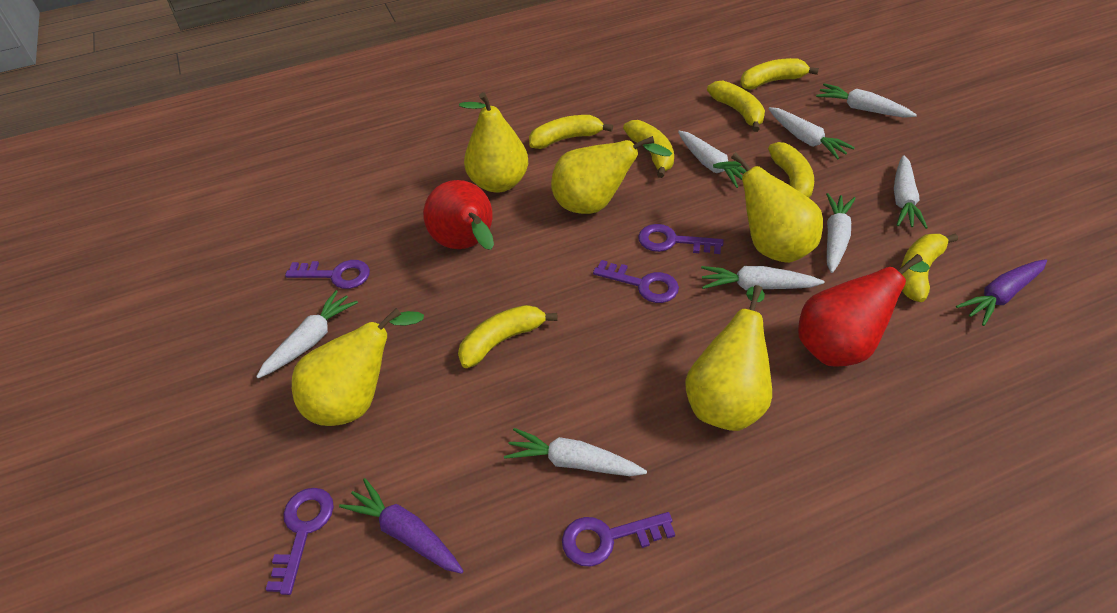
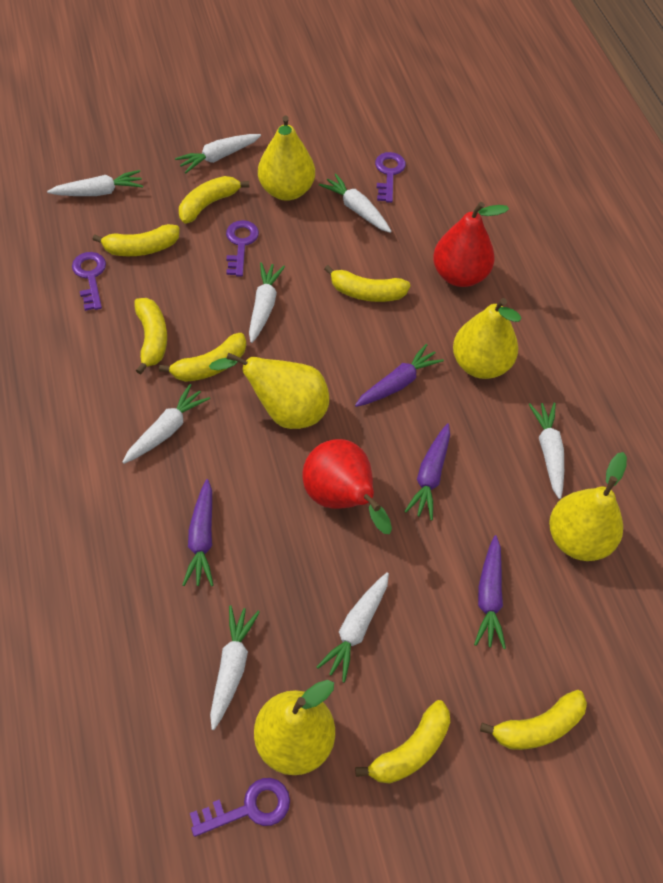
purple carrot: 2 -> 4
purple key: 5 -> 4

